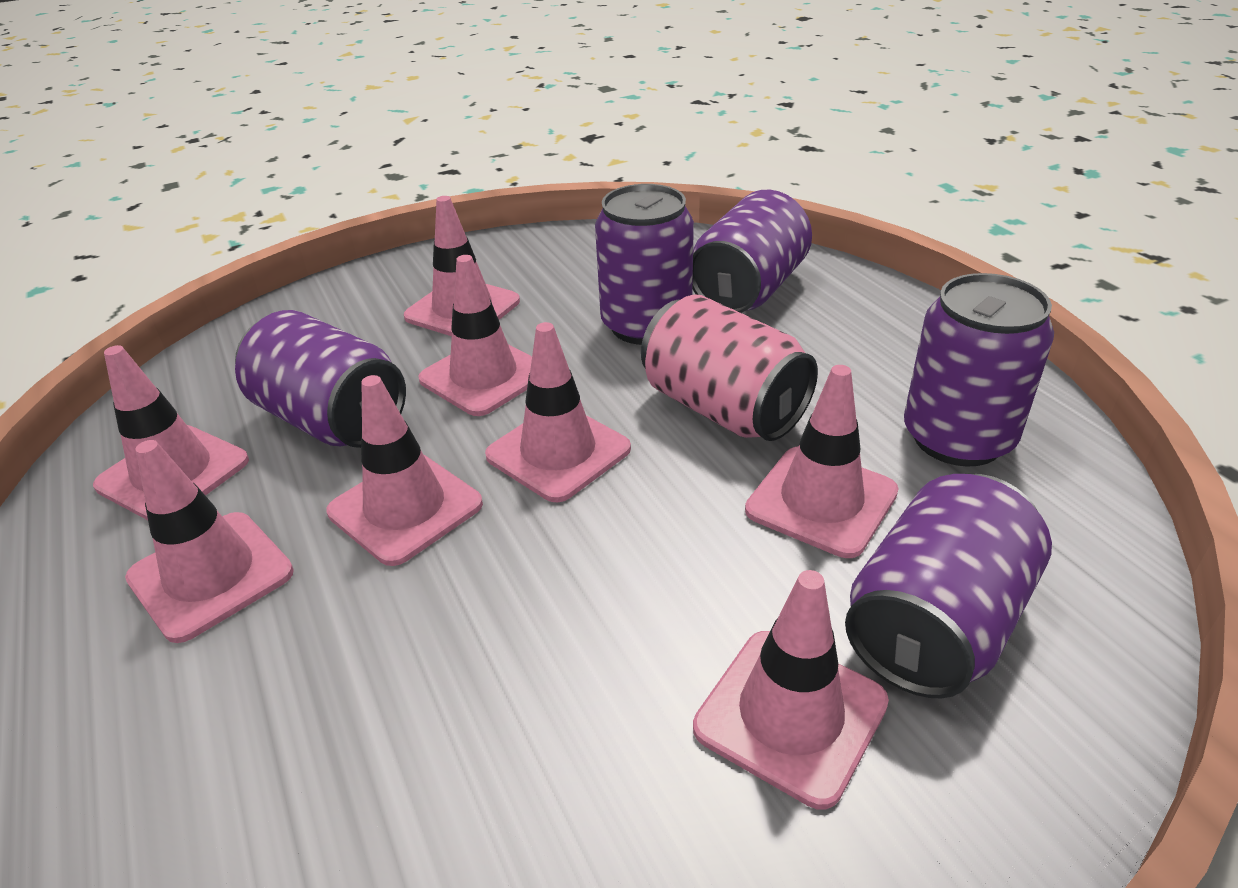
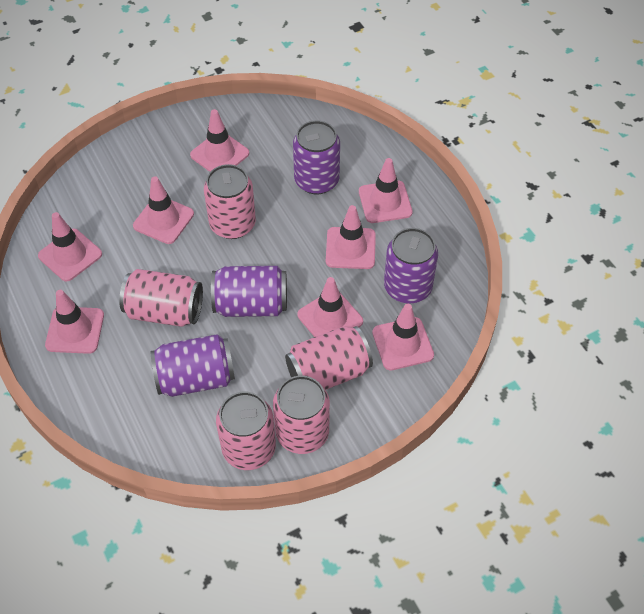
pink can: 1 -> 5
purple can: 5 -> 4

